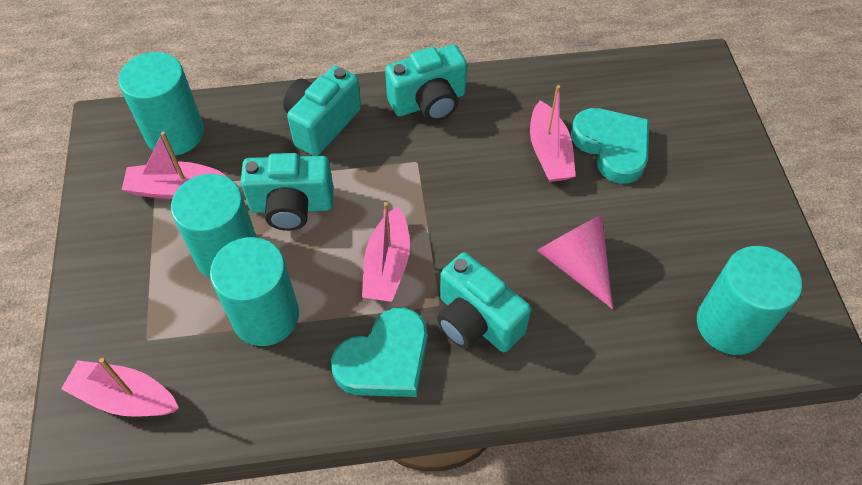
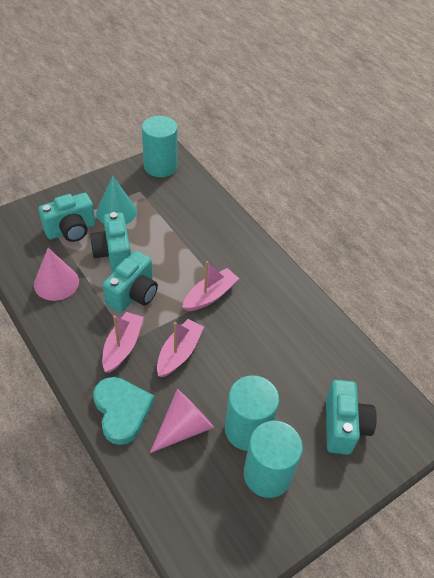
pink boat: 4 -> 3
pink cone: 1 -> 2
turquoise cone: 0 -> 1
turquoise cylinder: 4 -> 3
turquoise heart: 2 -> 1

